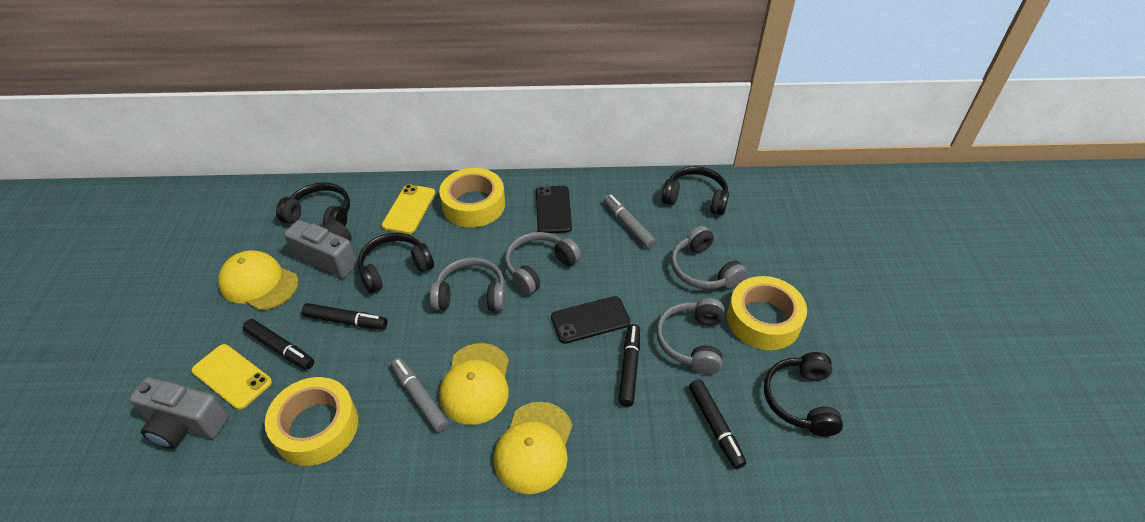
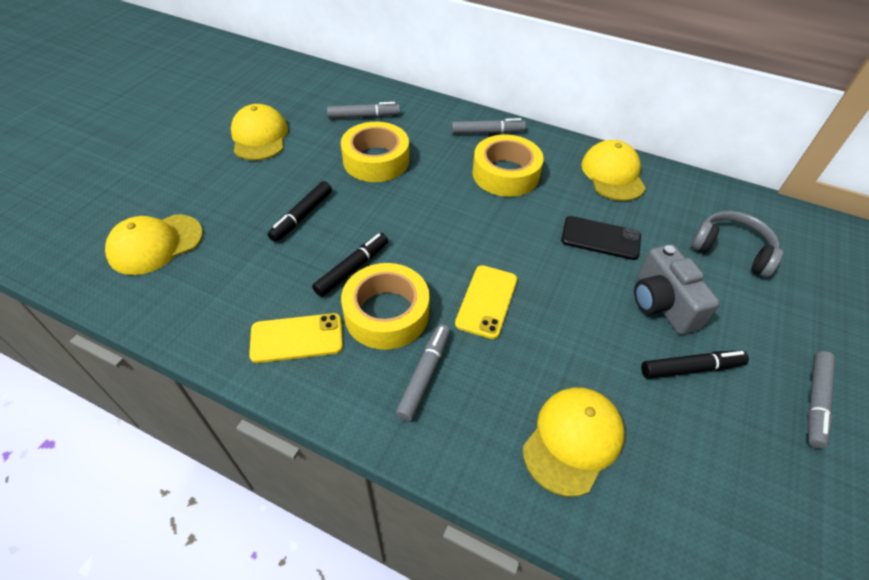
black headphones: 4 -> 0
black marker: 4 -> 3
black phone: 2 -> 1
grey camera: 2 -> 1
grey headphones: 4 -> 1
grey marker: 2 -> 4
yellow cap: 3 -> 4

